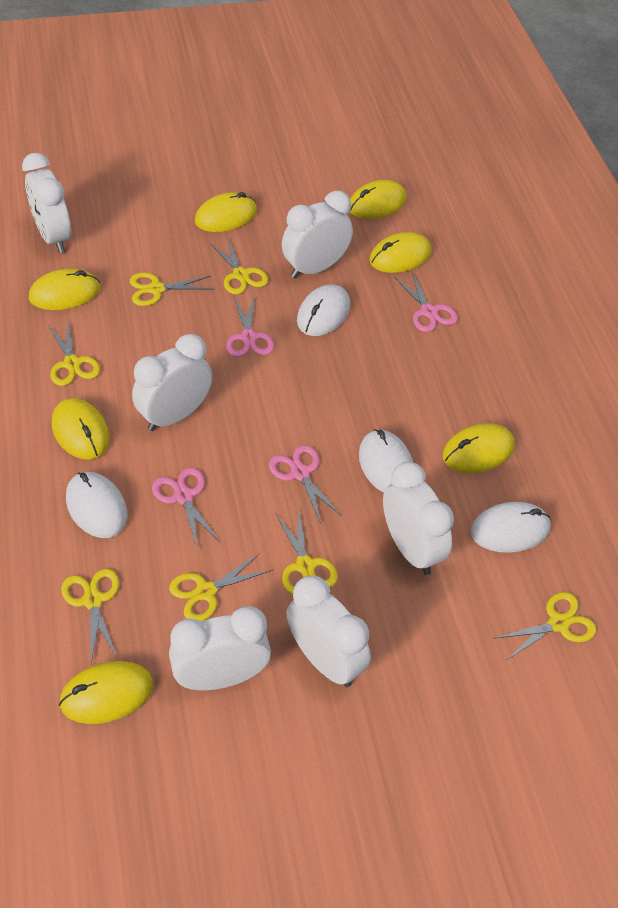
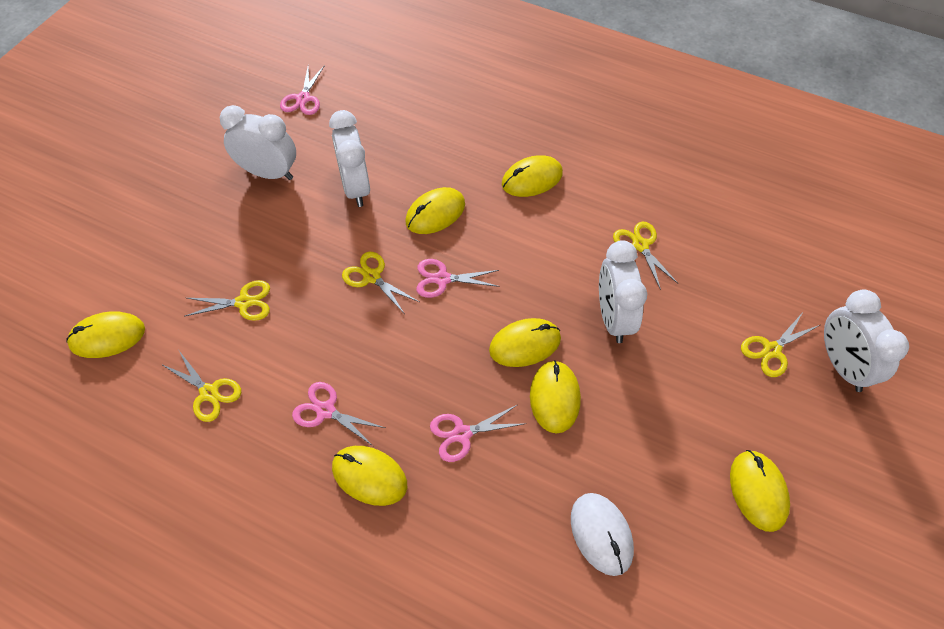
white clock: 6 -> 4
white mouse: 4 -> 1
yellow scissors: 7 -> 5

